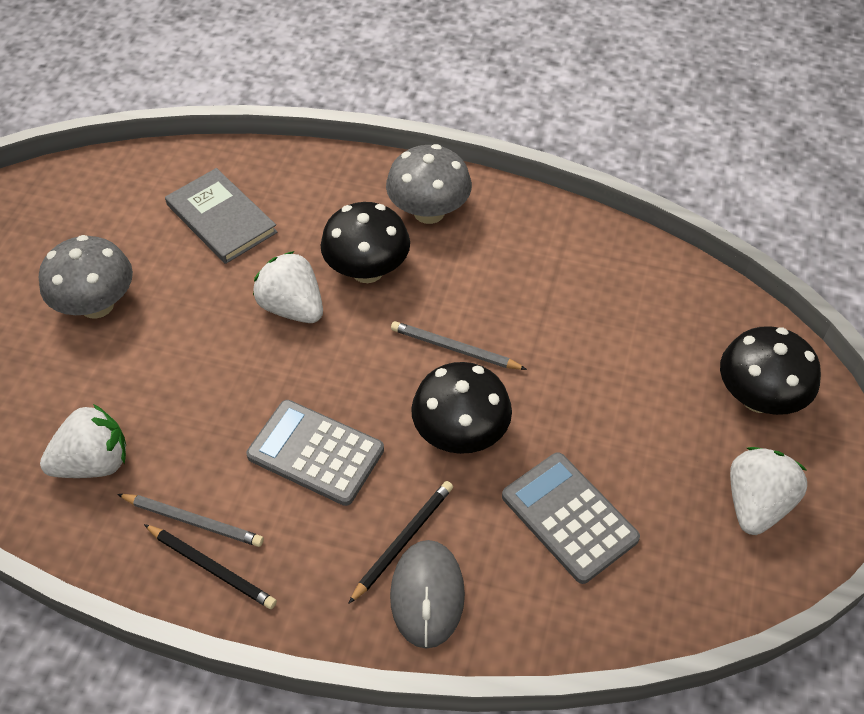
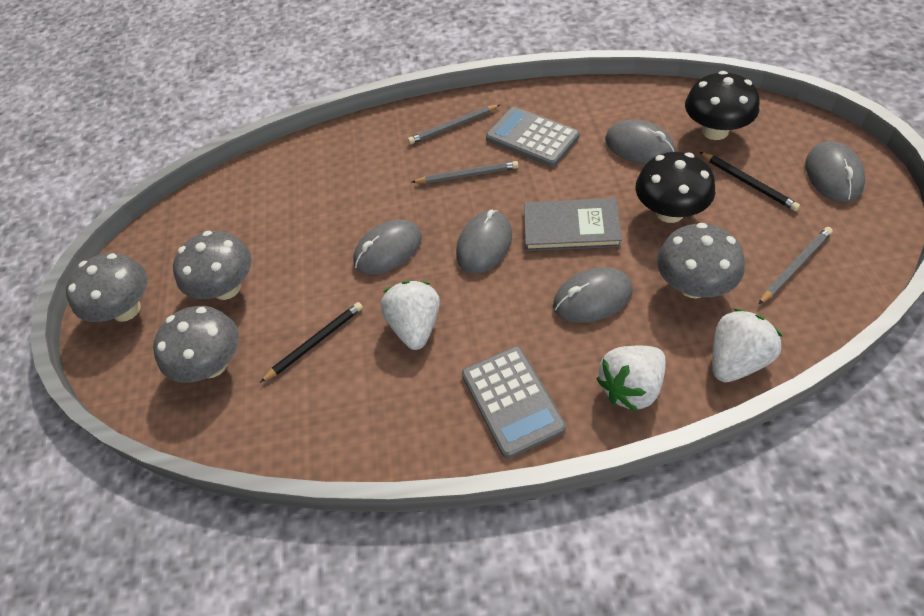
black mushroom: 3 -> 2
grey mouse: 1 -> 5
grey mushroom: 2 -> 4
grey pencil: 2 -> 3

